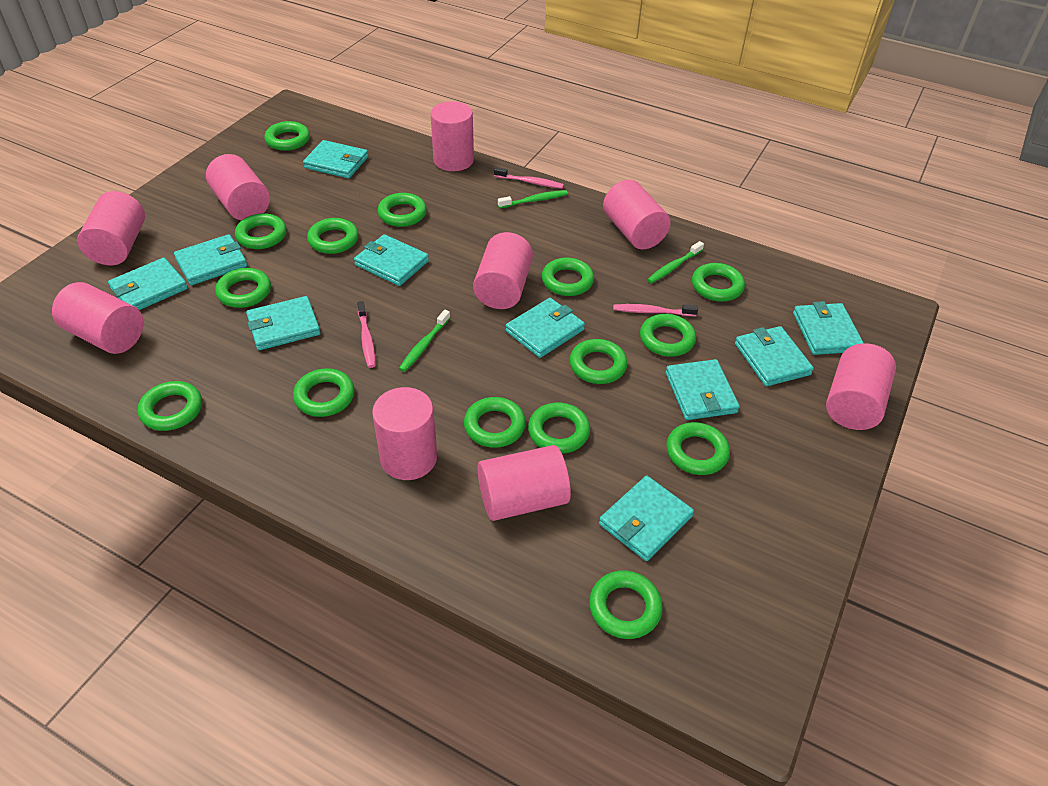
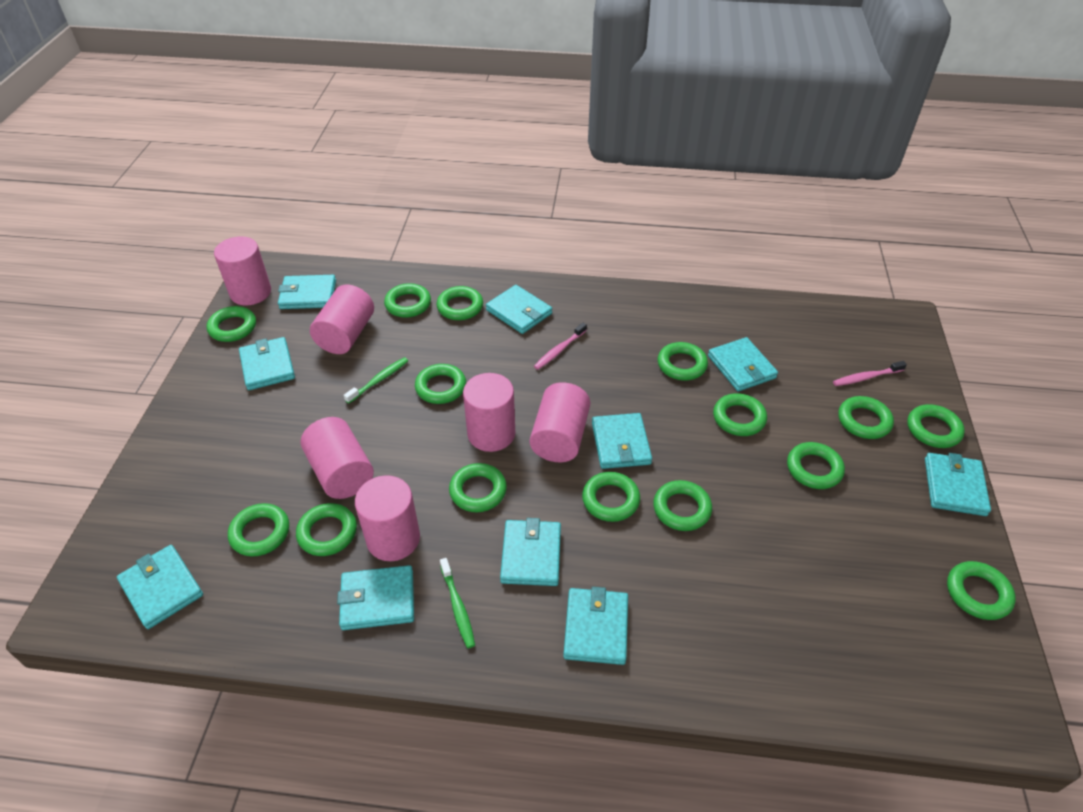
green toothbrush: 3 -> 2
pink cylinder: 9 -> 6
pink toothbrush: 3 -> 2

